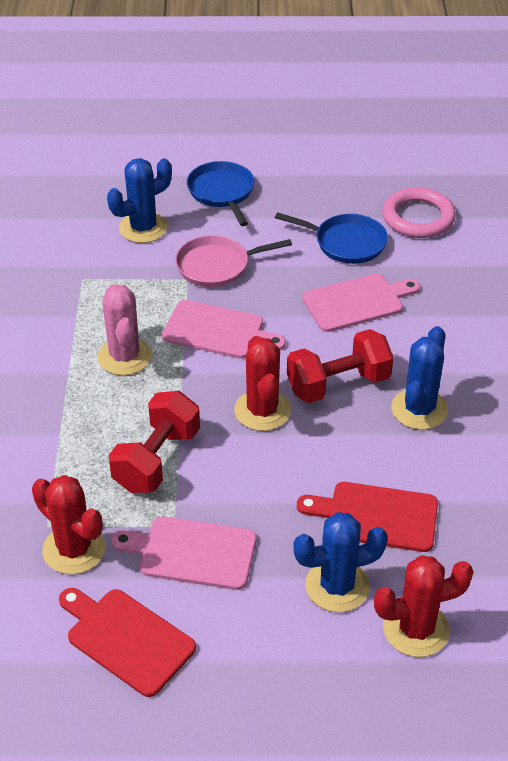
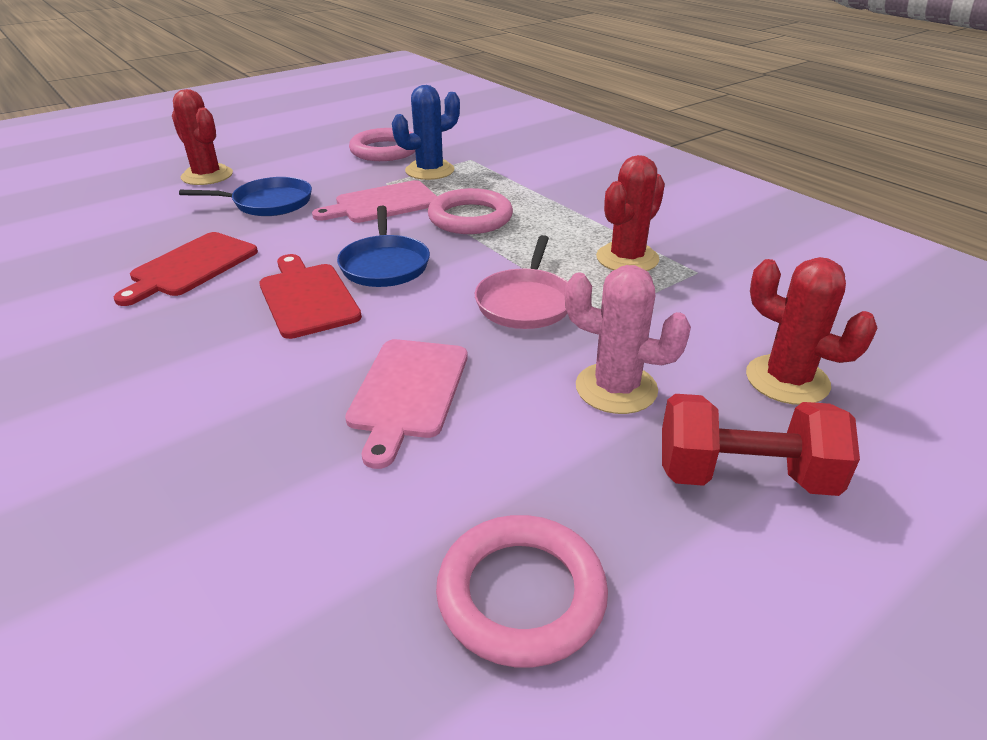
blue cactus: 3 -> 1
pink cutting board: 3 -> 2
pink ring: 1 -> 3
red dumbbell: 2 -> 1

